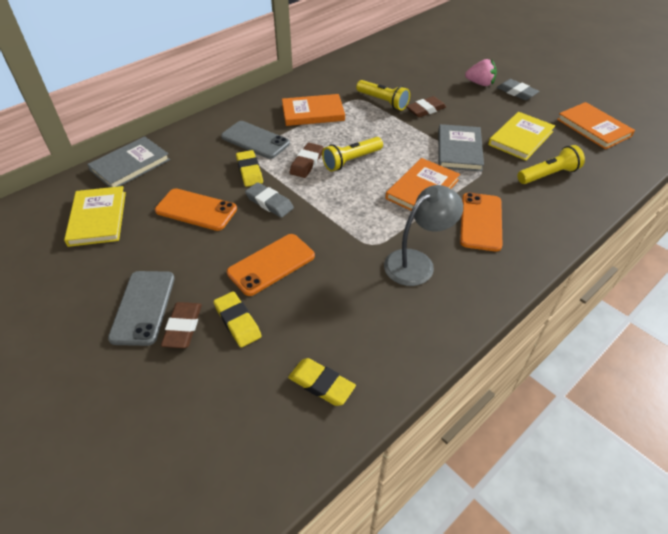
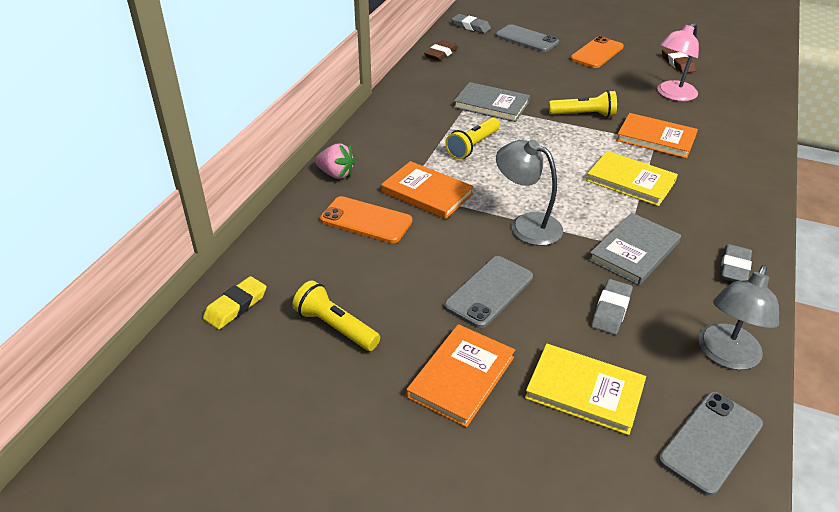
brown eraser: 3 -> 2
grey eraser: 2 -> 3
grey lamp: 1 -> 2
grey phone: 2 -> 3
orange phone: 3 -> 2
pink lamp: 0 -> 1
yellow eraser: 3 -> 1

